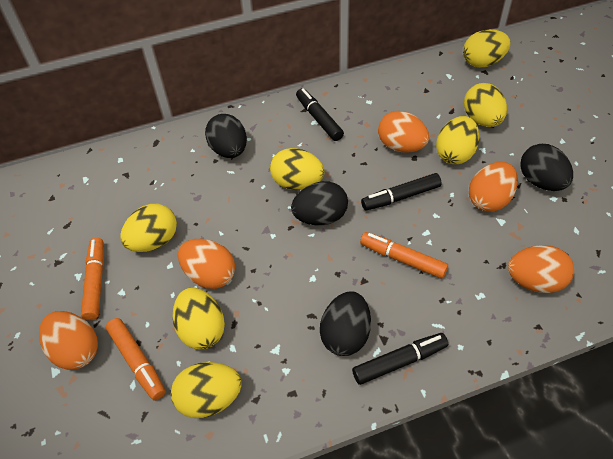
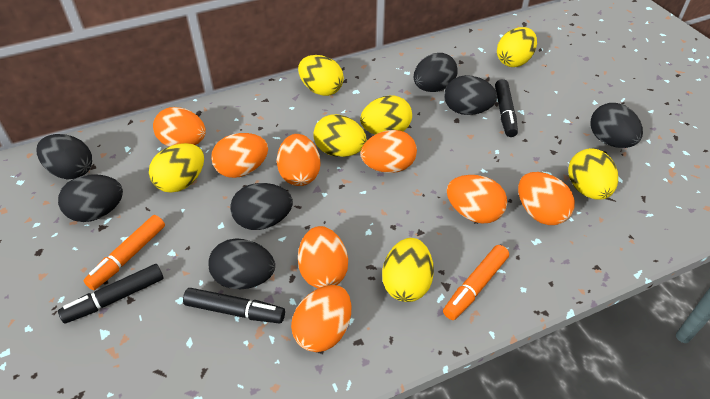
black egg: 4 -> 7
orange egg: 5 -> 8
orange marker: 3 -> 2

